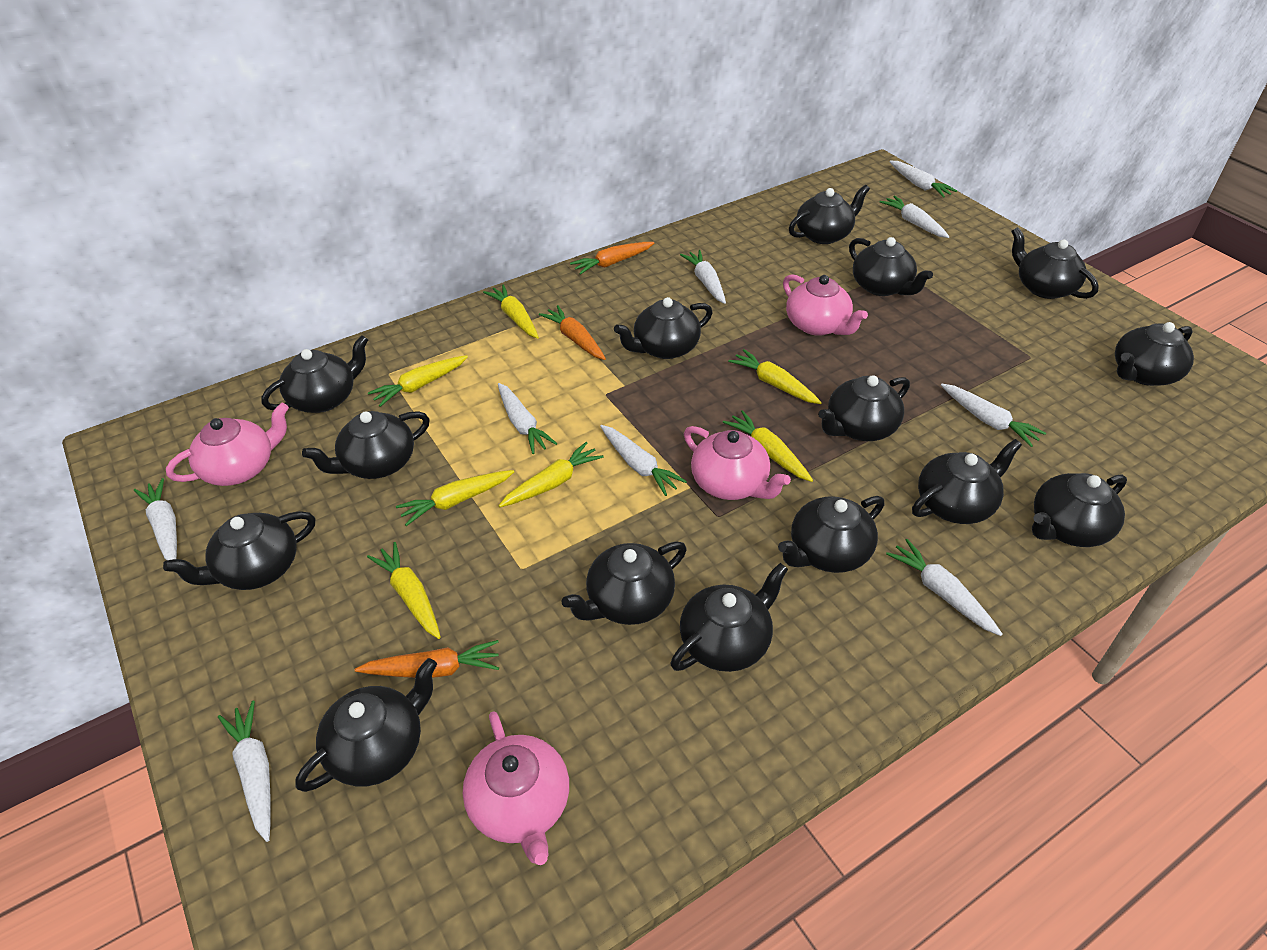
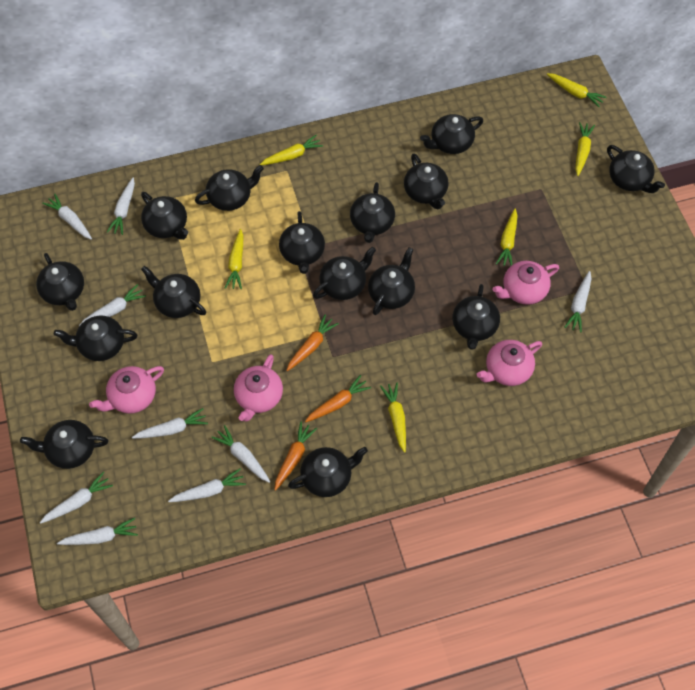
yellow carrot: 7 -> 6

